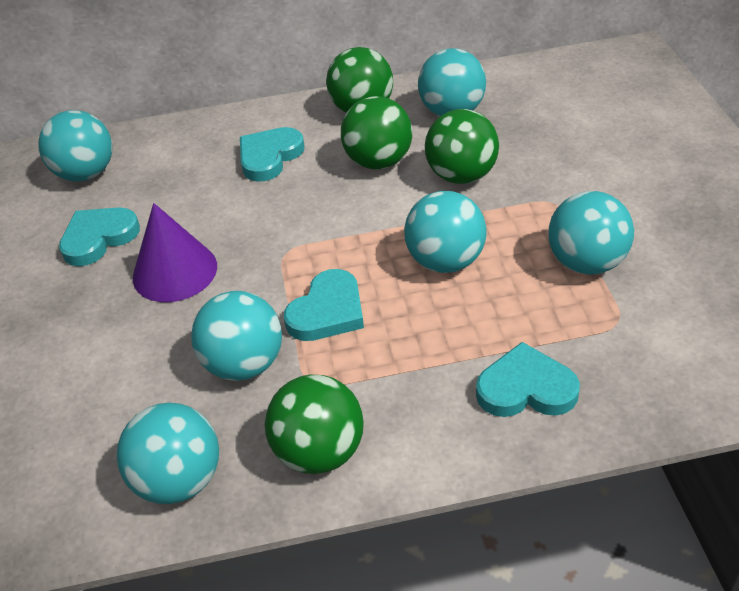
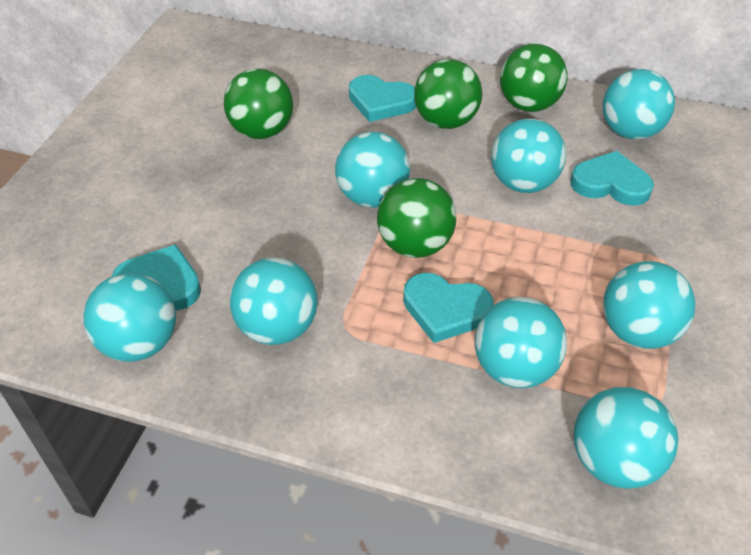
purple cone: 1 -> 0
turquoise ball: 6 -> 8

